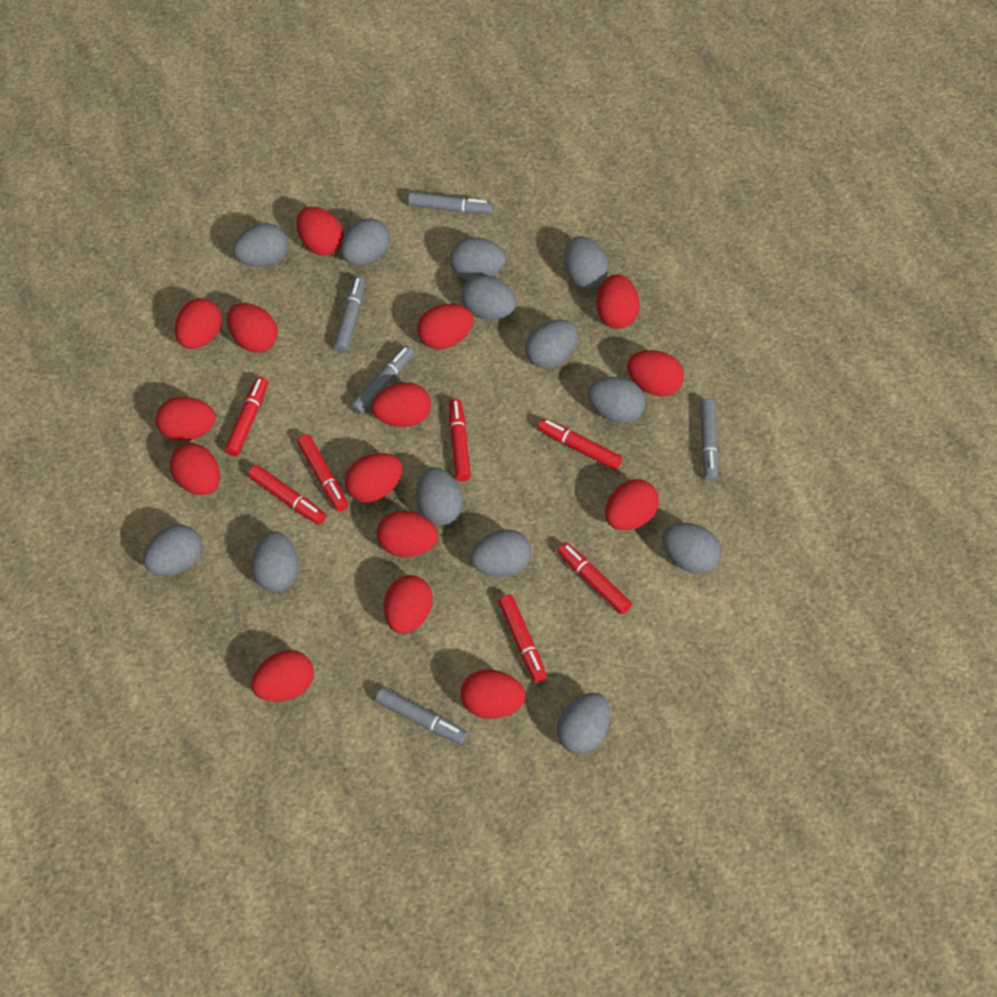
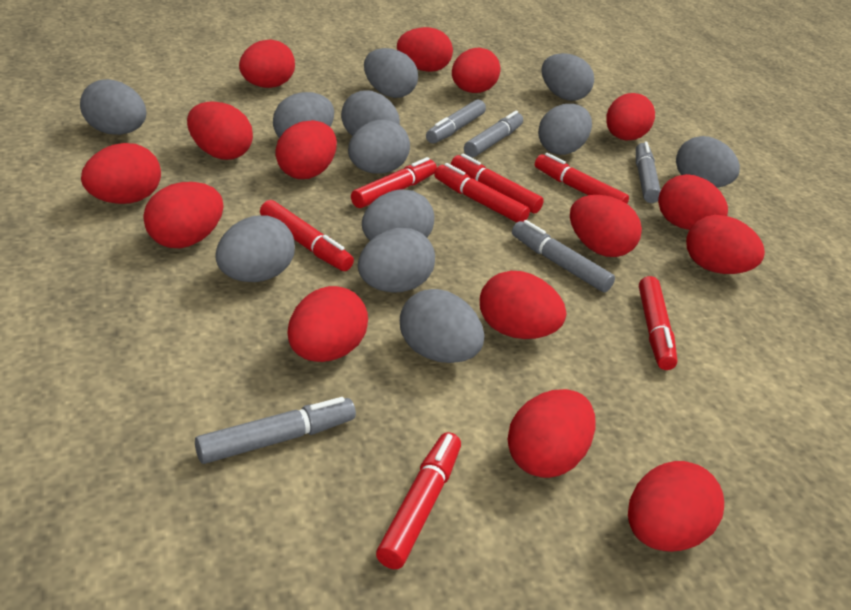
grey egg: 13 -> 12

